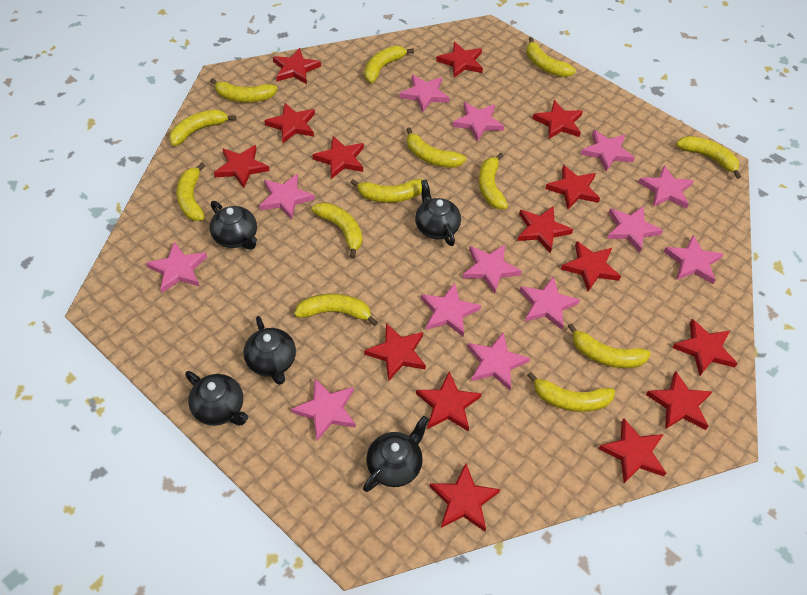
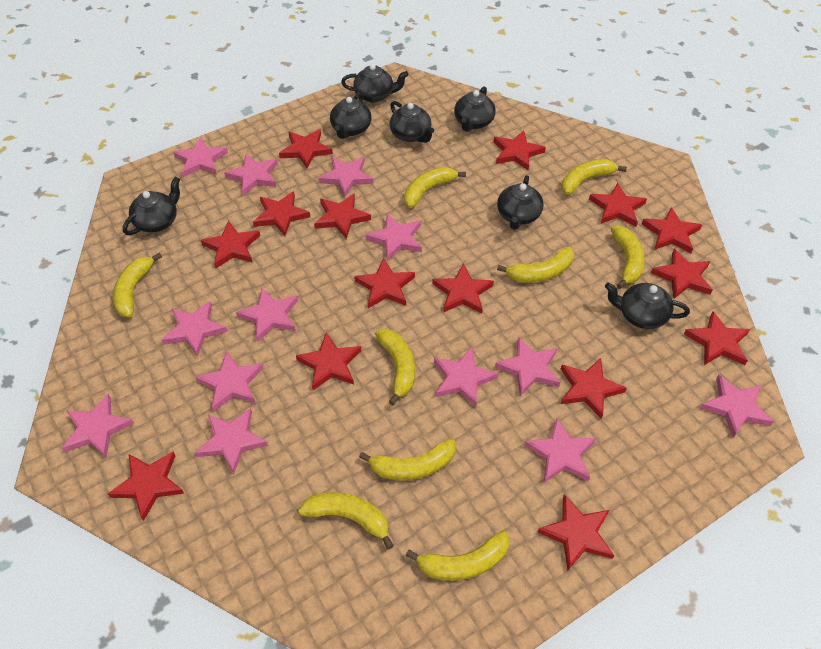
black teapot: 5 -> 7
yellow banana: 13 -> 9

